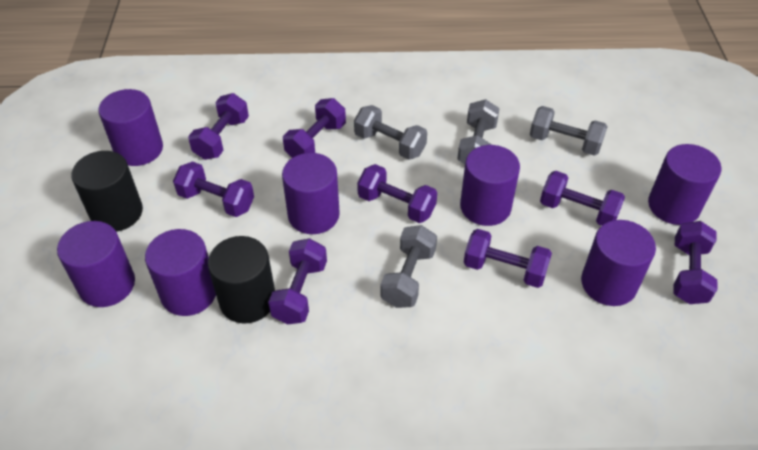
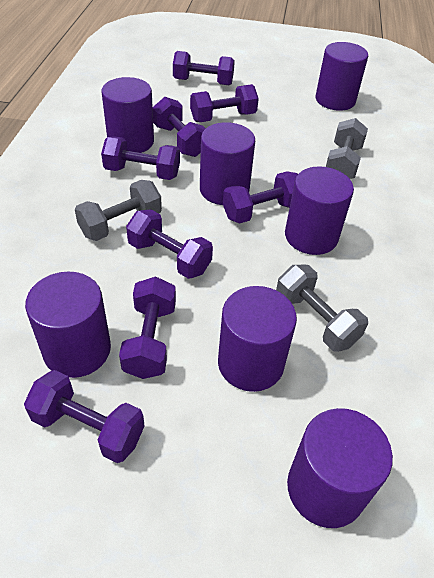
black cylinder: 2 -> 0
grey dumbbell: 4 -> 3

